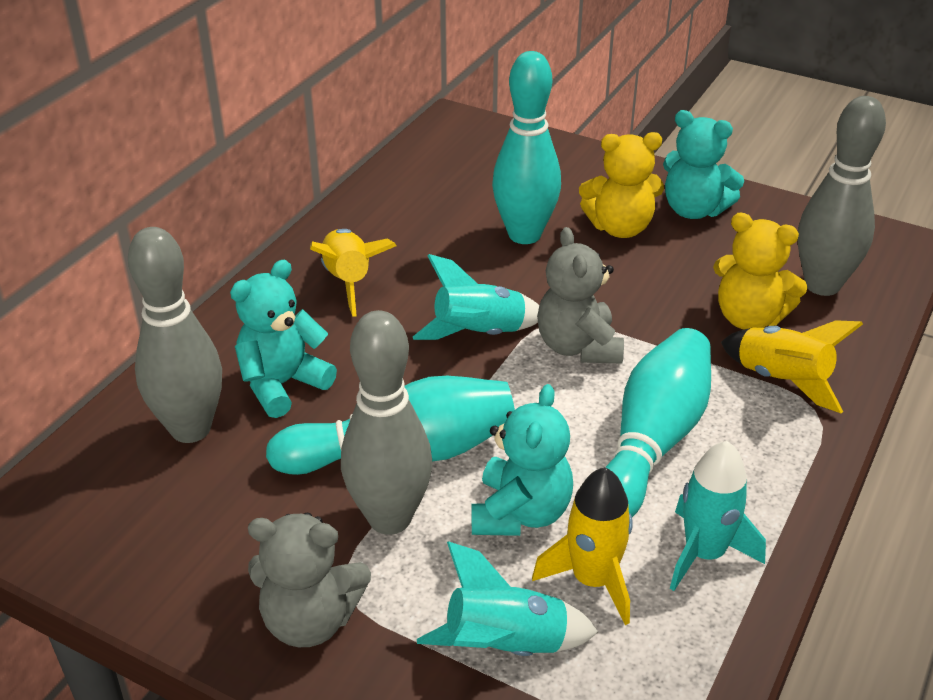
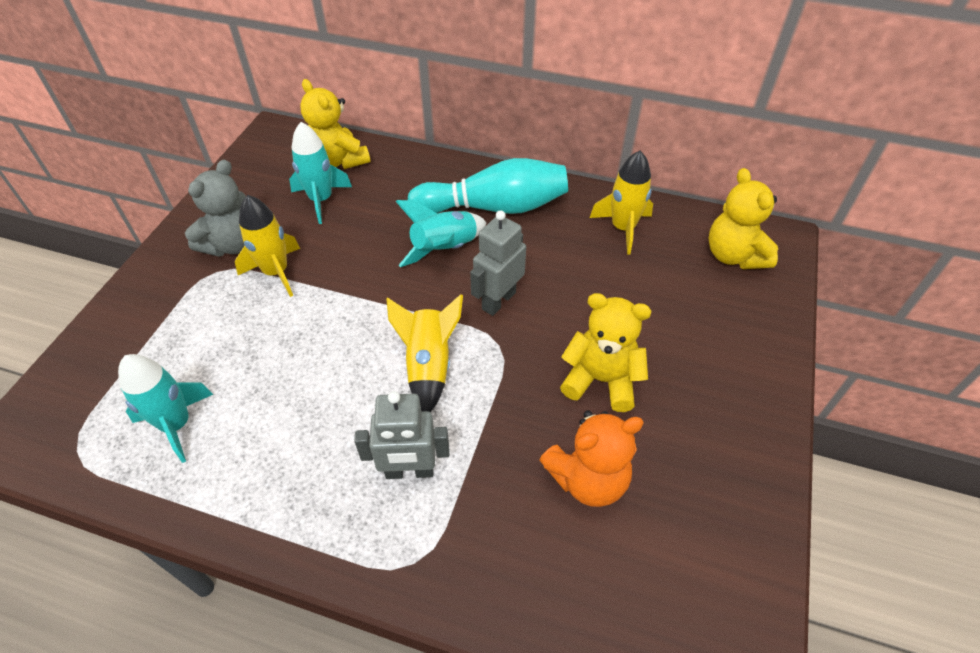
grey bowling pin: 3 -> 0
grey robot: 0 -> 2
grey teddy bear: 2 -> 1
orange teddy bear: 0 -> 1
turquoise bowling pin: 3 -> 1
turquoise teddy bear: 3 -> 0
yellow teddy bear: 2 -> 3

